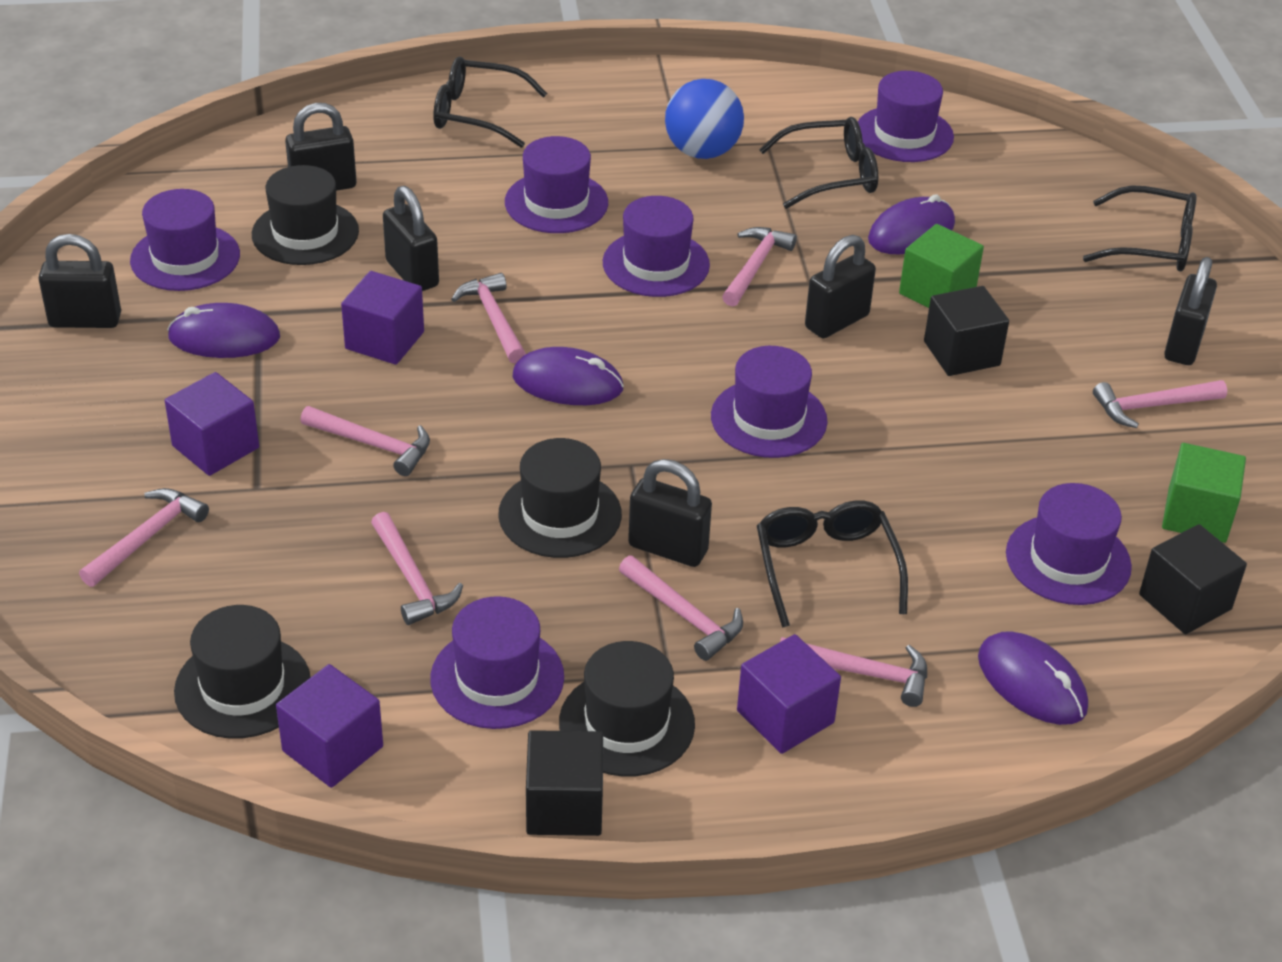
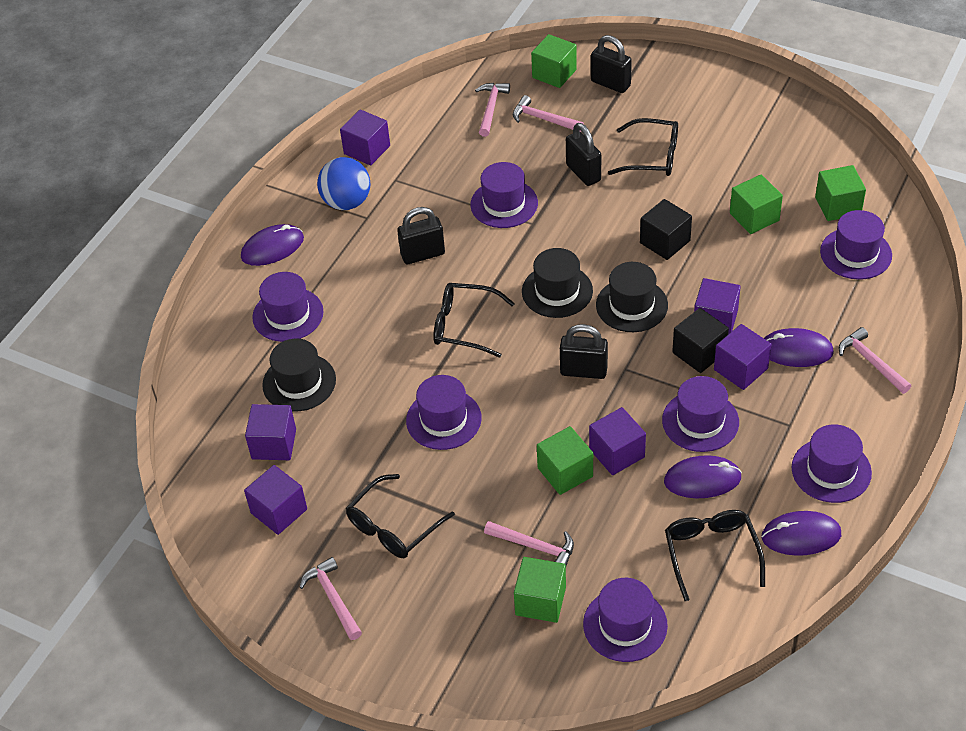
black cube: 3 -> 2
black hat: 4 -> 3
black padlock: 6 -> 4
green cube: 2 -> 5
pink hammer: 8 -> 5
purple cube: 4 -> 6

